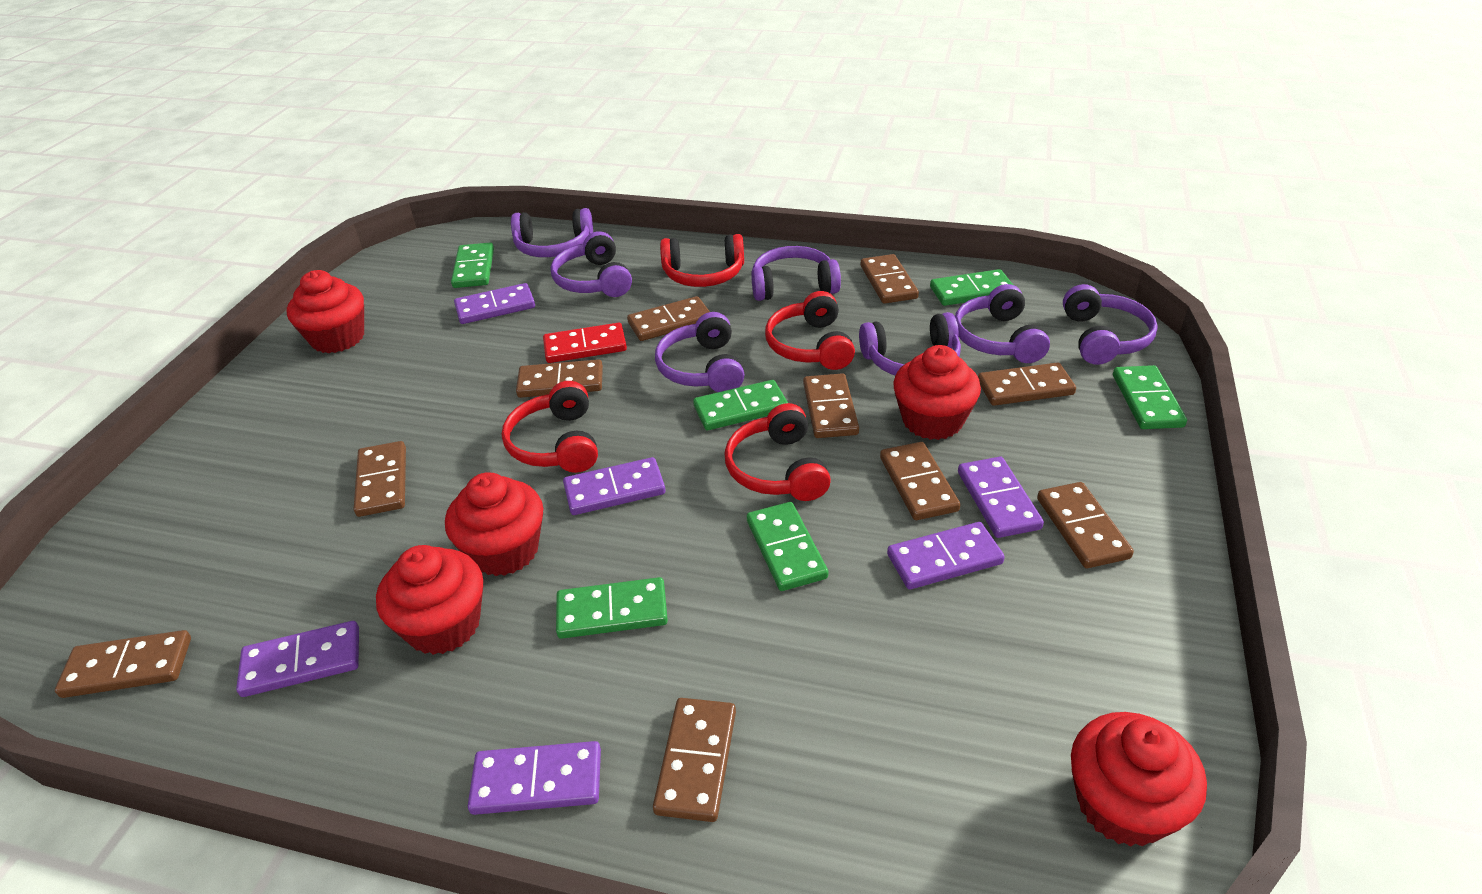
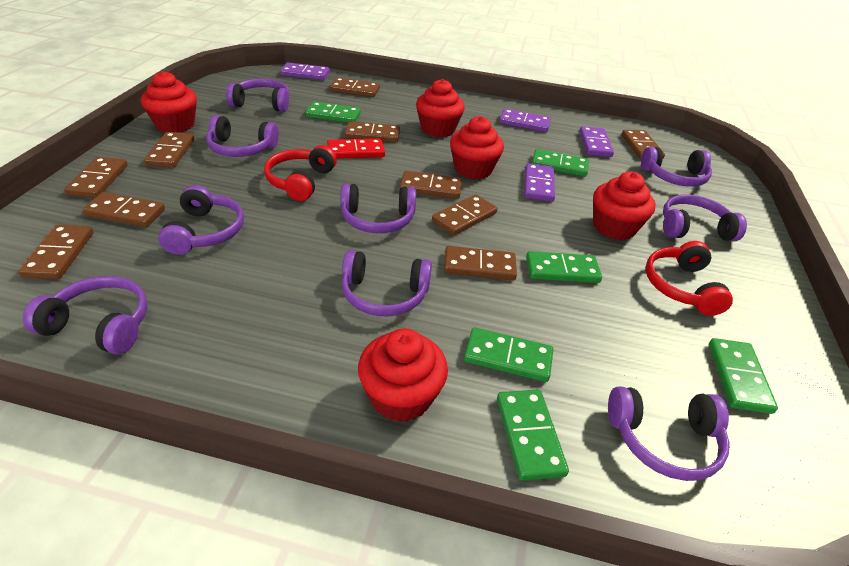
purple domino: 6 -> 4
purple headphones: 7 -> 9
red headphones: 4 -> 2

